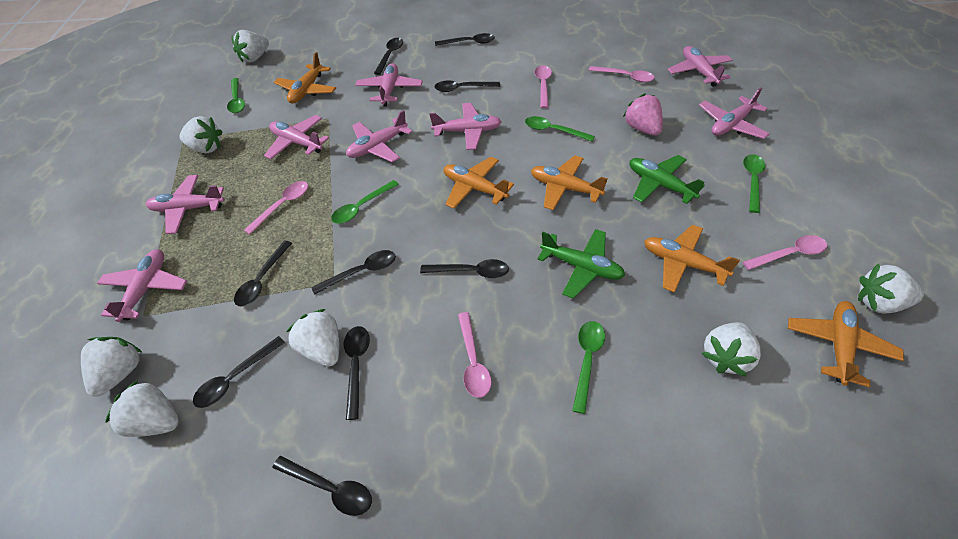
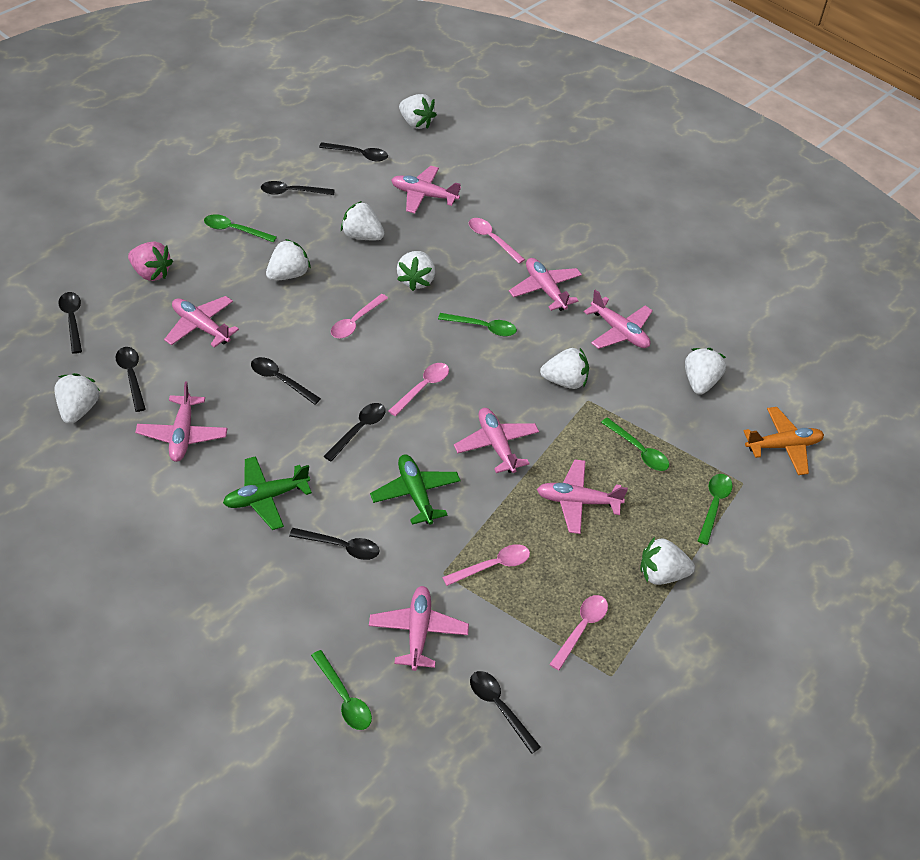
black spoon: 9 -> 8
orange plane: 5 -> 1
white strawberry: 7 -> 8

